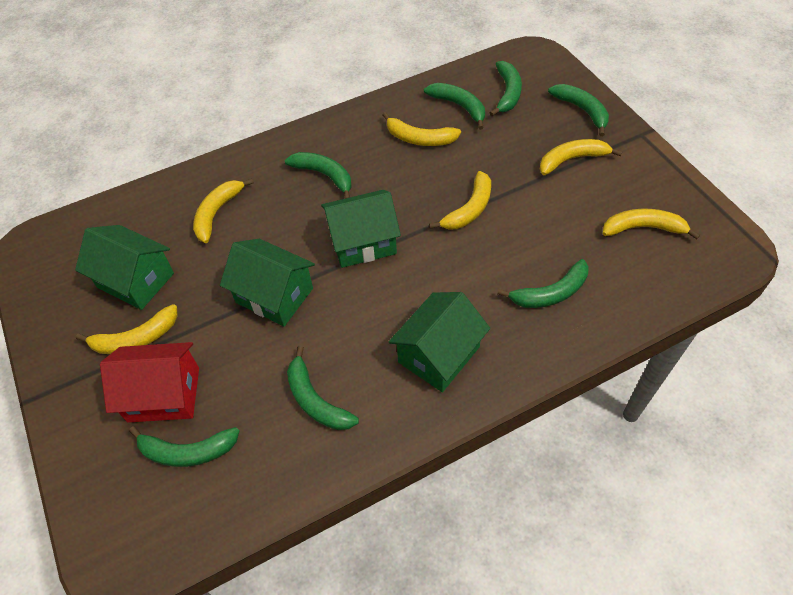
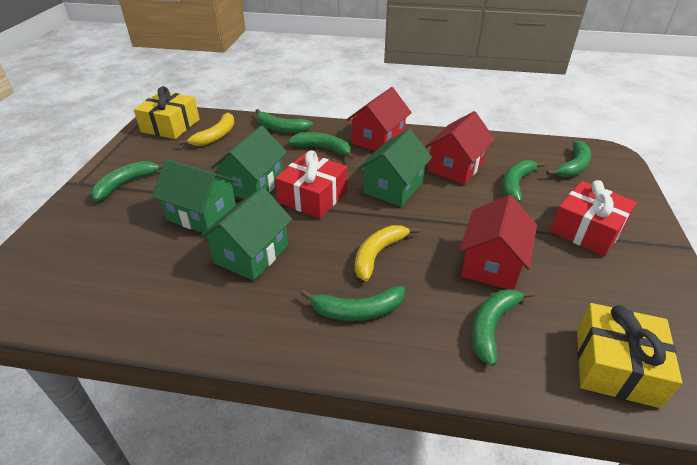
red gift: 0 -> 2
red house: 1 -> 3
yellow banana: 6 -> 2
yellow gift: 0 -> 2

